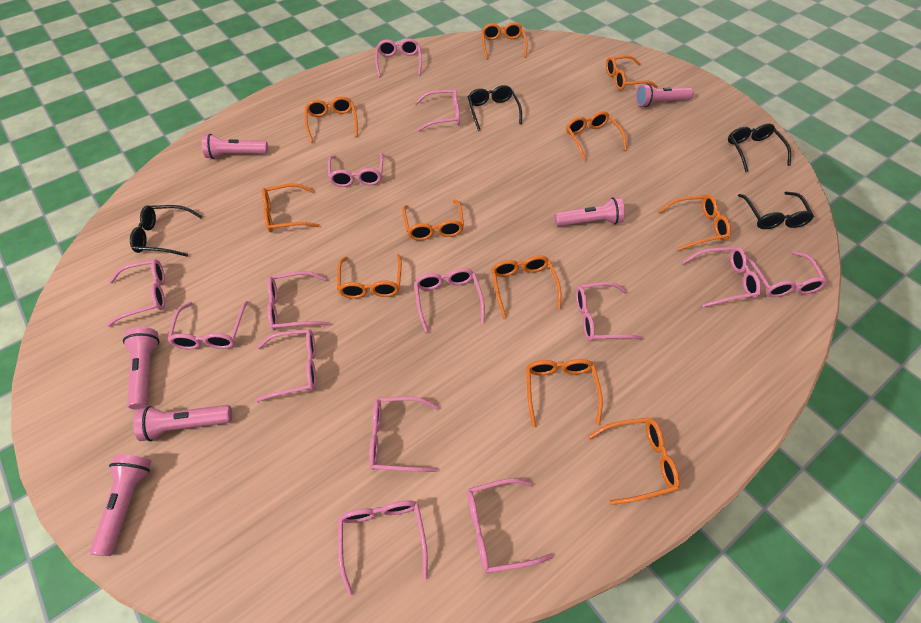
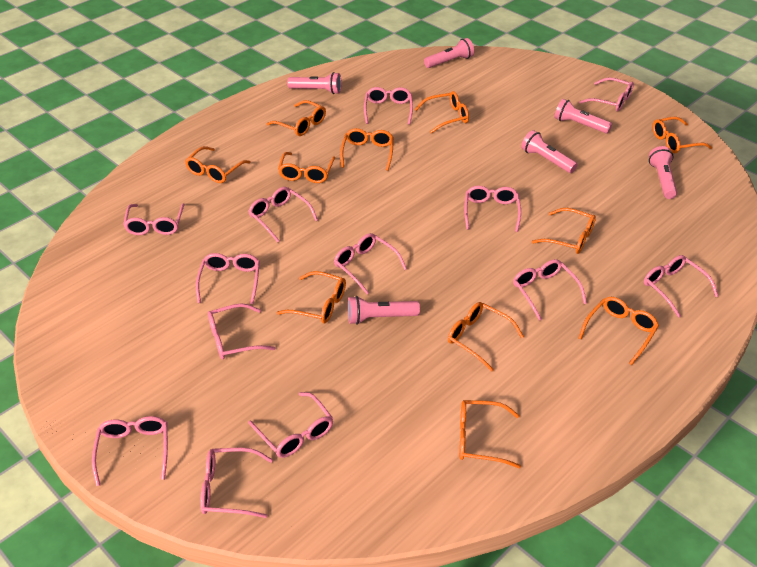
black glasses: 4 -> 0
pink glasses: 14 -> 13

